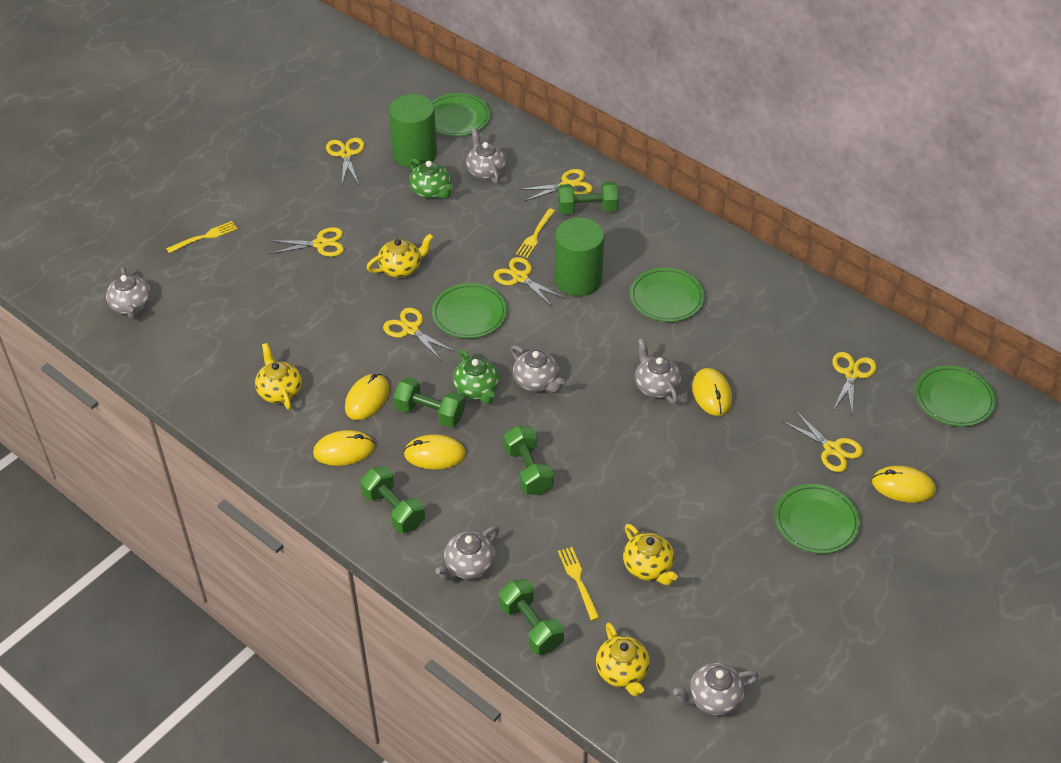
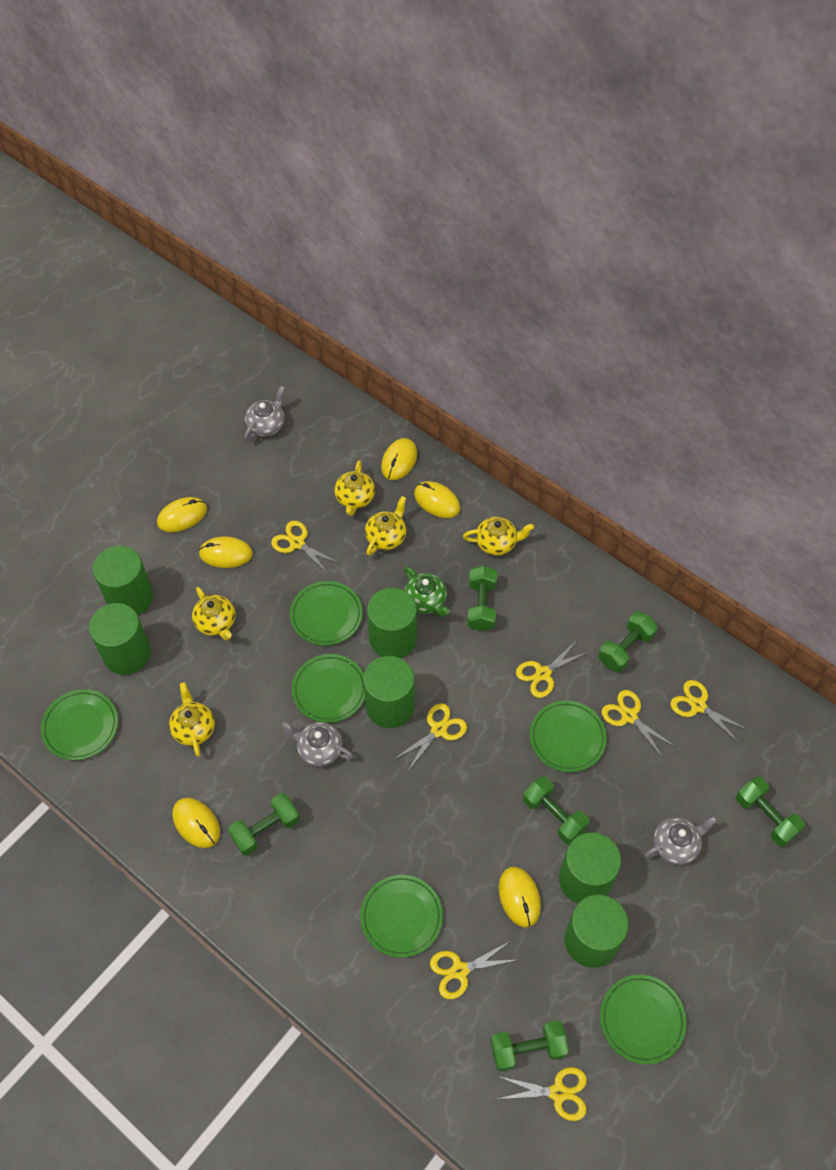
green cylinder: 2 -> 6
green dumbbell: 5 -> 6
green plate: 5 -> 6
green teapot: 2 -> 1
grey teapot: 6 -> 3
yellow fork: 3 -> 0
yellow mouse: 5 -> 6
yellow teapot: 4 -> 5

